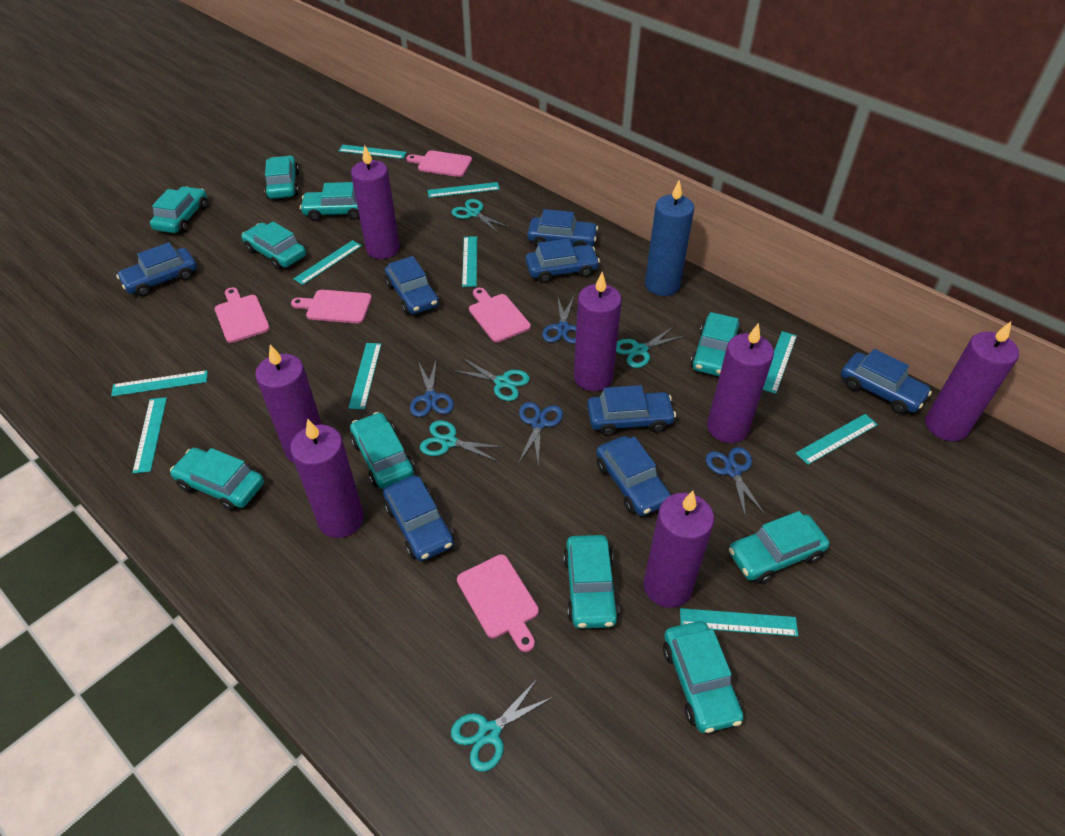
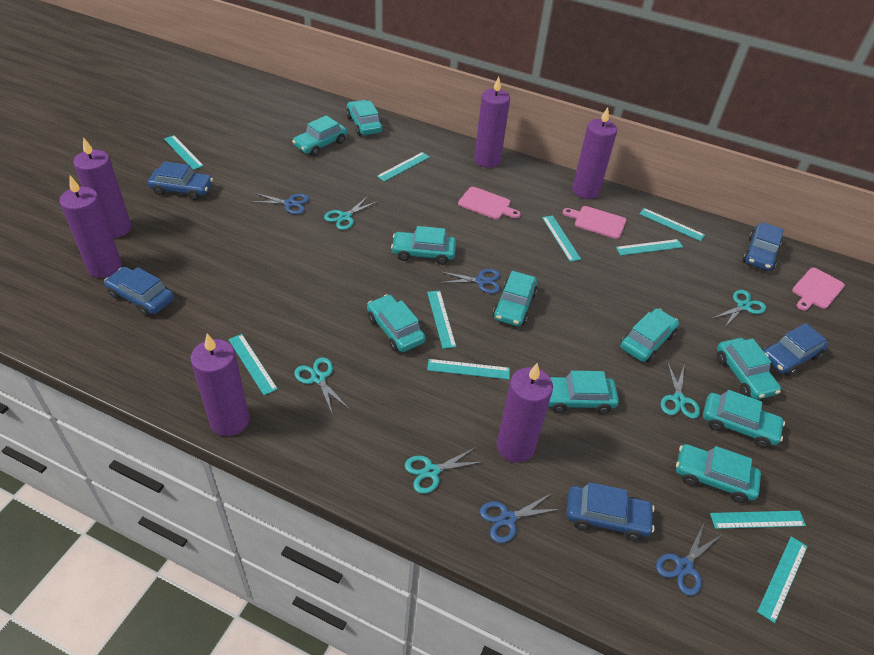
blue candle: 1 -> 0
blue car: 8 -> 5
pink cutting board: 5 -> 3
purple candle: 7 -> 6

